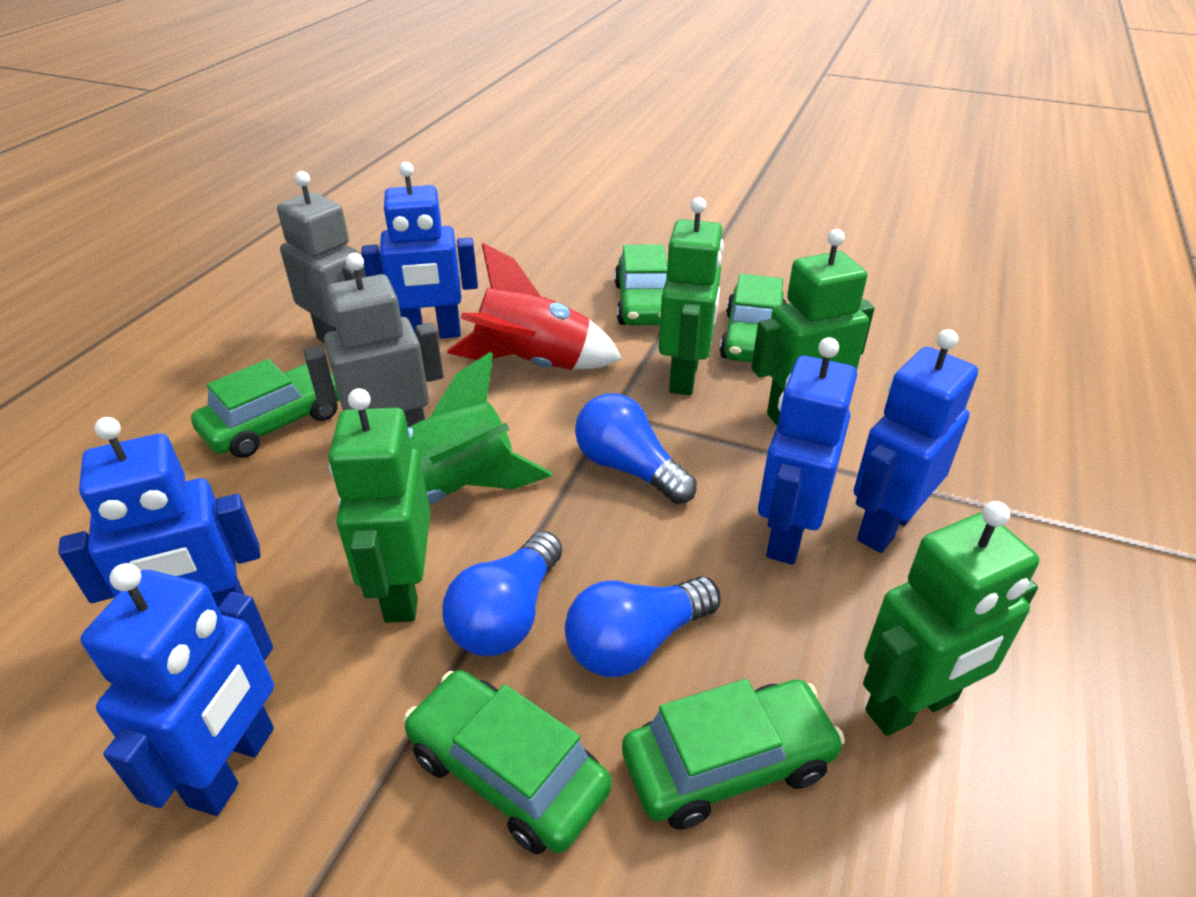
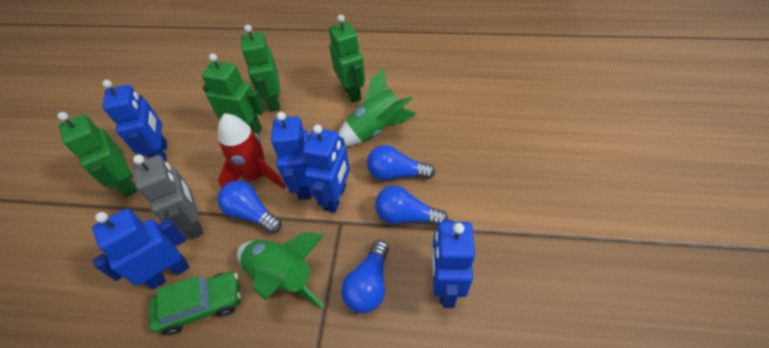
blue light bulb: 3 -> 4
green car: 5 -> 1
green rocket: 1 -> 2
grey robot: 2 -> 1

